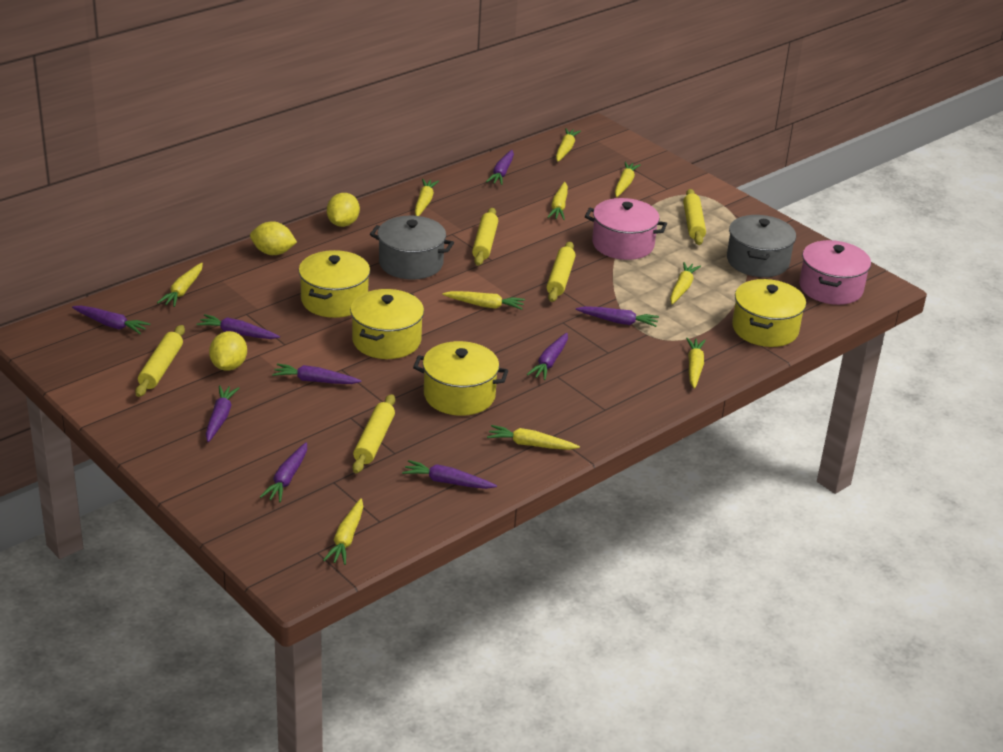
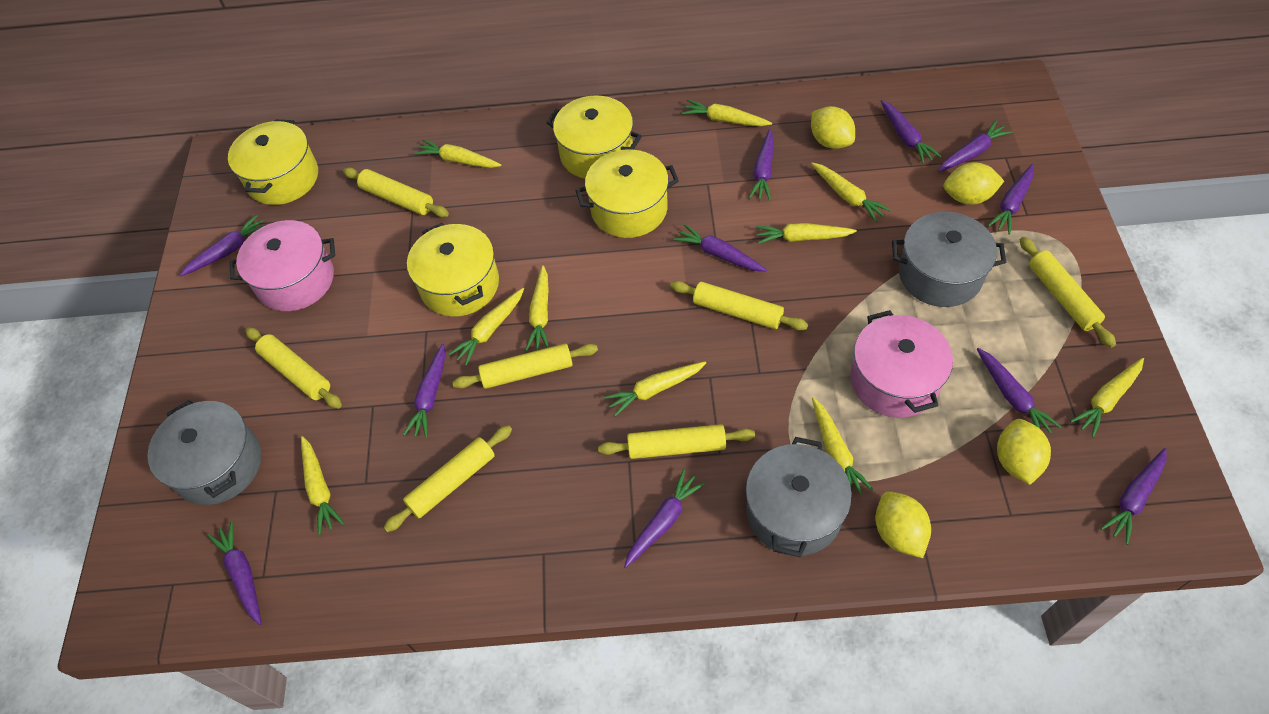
grey pot: 2 -> 3
purple carrot: 9 -> 11
yellow lemon: 3 -> 4
yellow rolling pin: 5 -> 7

